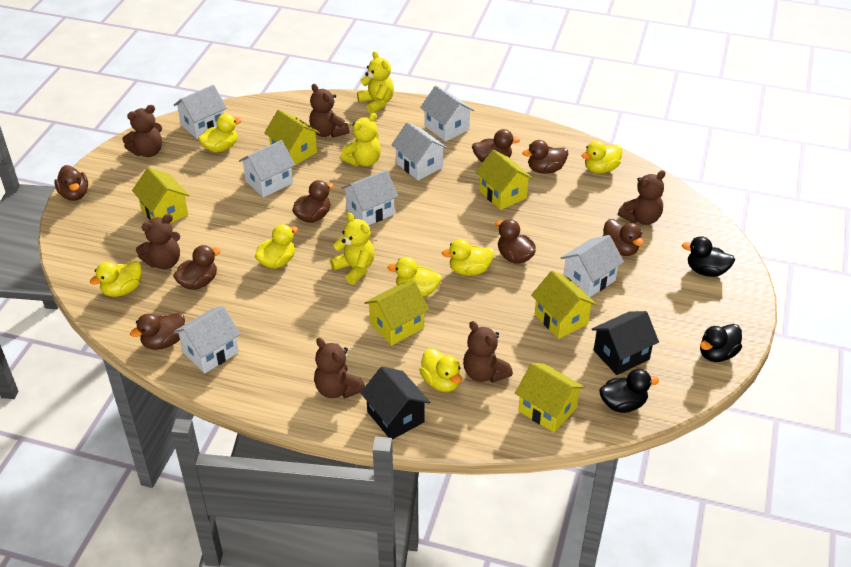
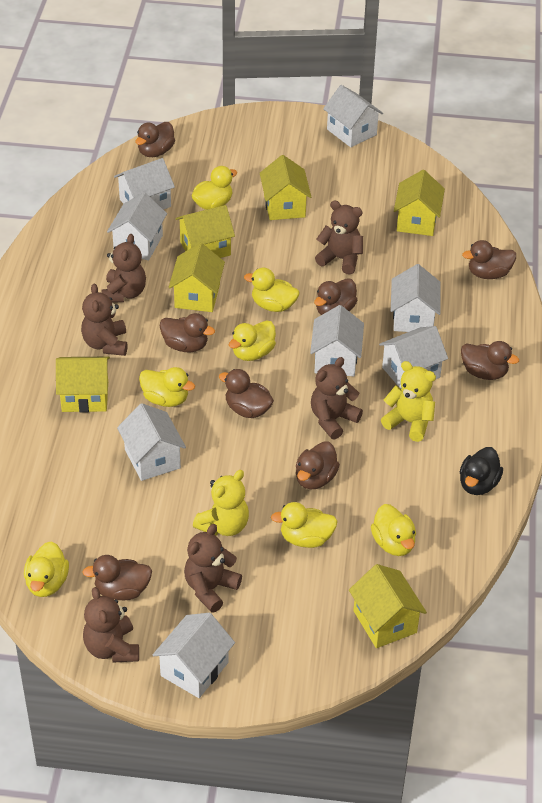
black duck: 3 -> 1
black house: 2 -> 0
white house: 7 -> 8
yellow teddy bear: 3 -> 2

